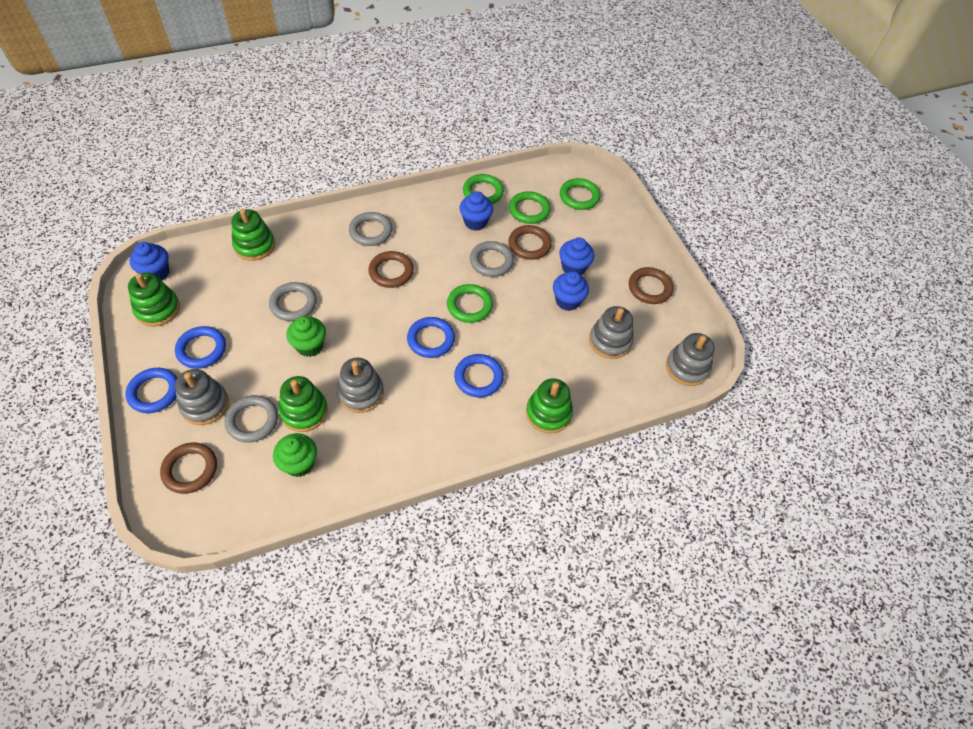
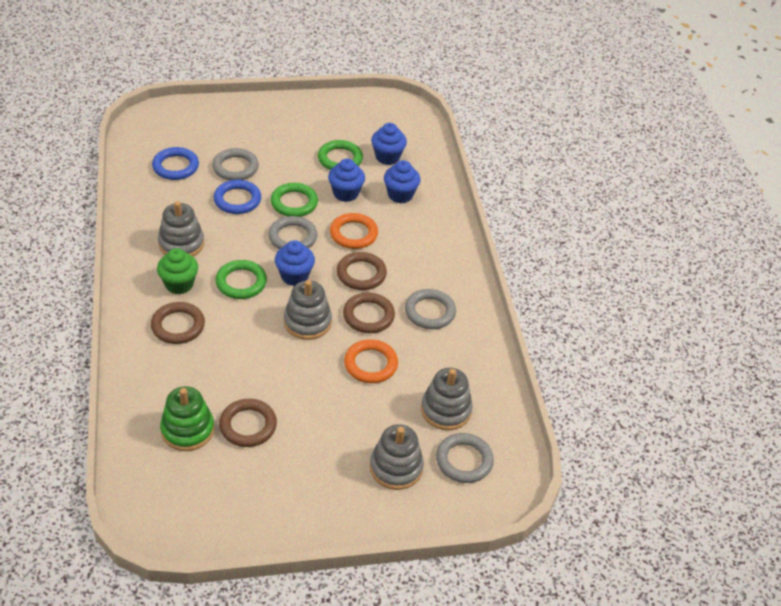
blue ring: 4 -> 2
green cupcake: 2 -> 1
green ring: 4 -> 3
green stacking toy: 4 -> 1
orange ring: 0 -> 2

